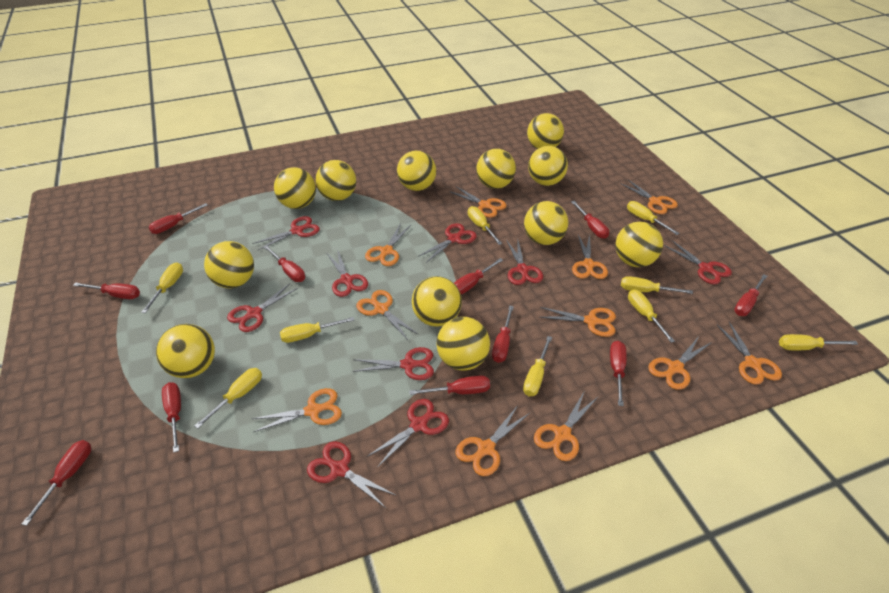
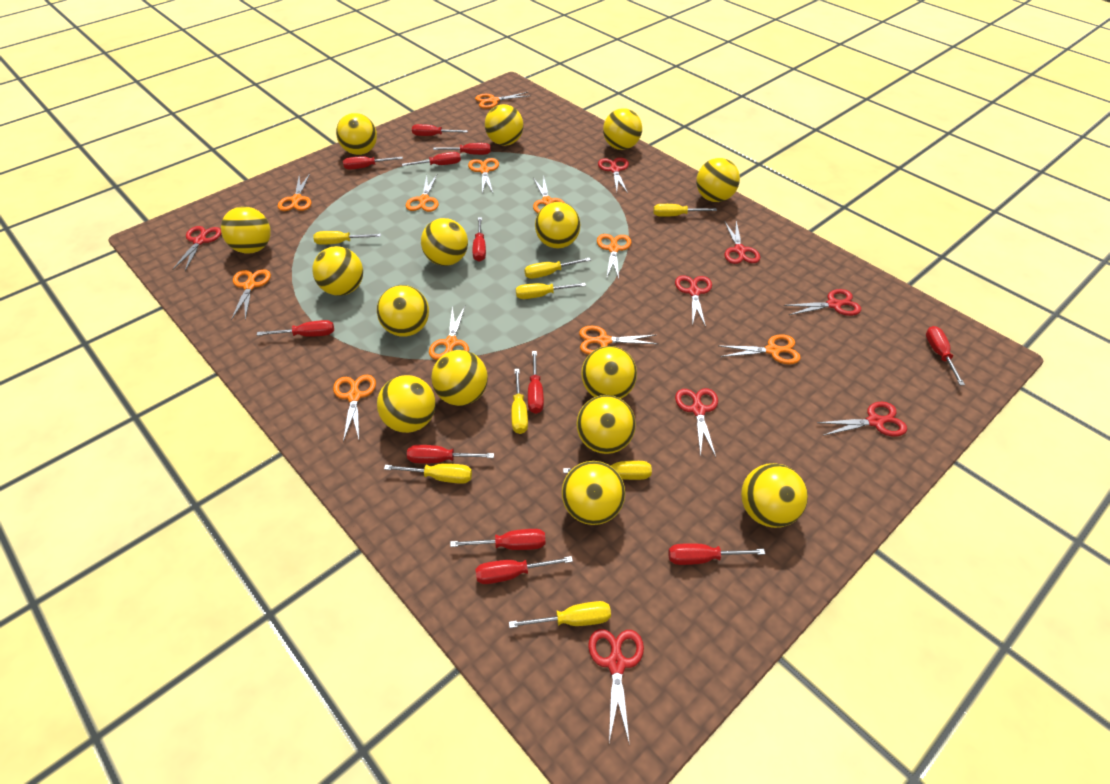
red scissors: 9 -> 8
red screwdriver: 11 -> 12
yellow ball: 12 -> 15
yellow screwdriver: 9 -> 8

